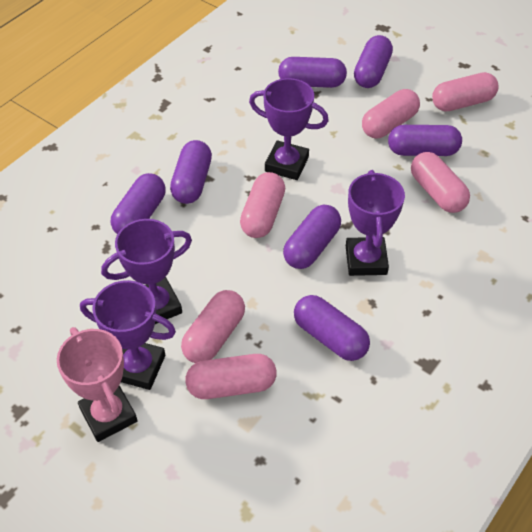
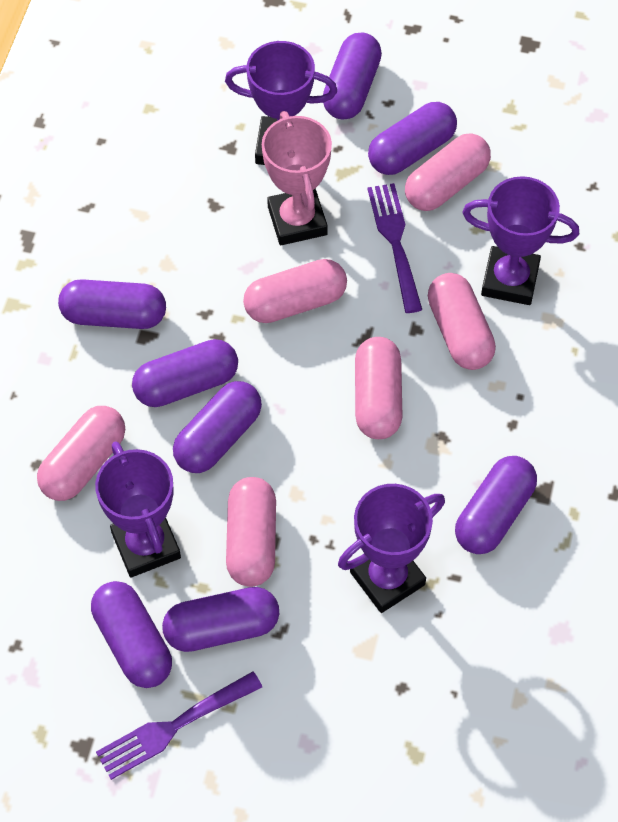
purple capsule: 7 -> 8
purple fork: 0 -> 2

